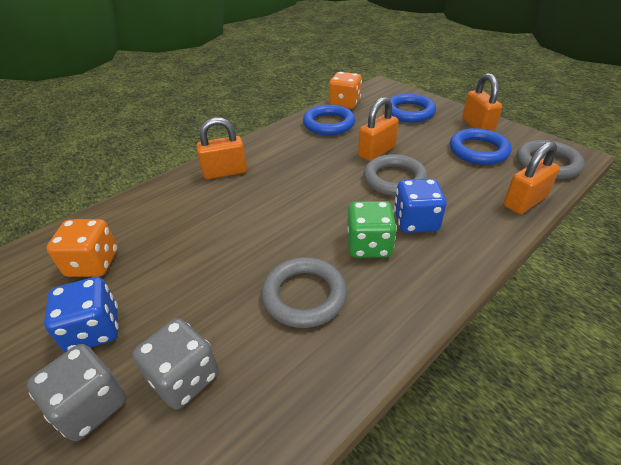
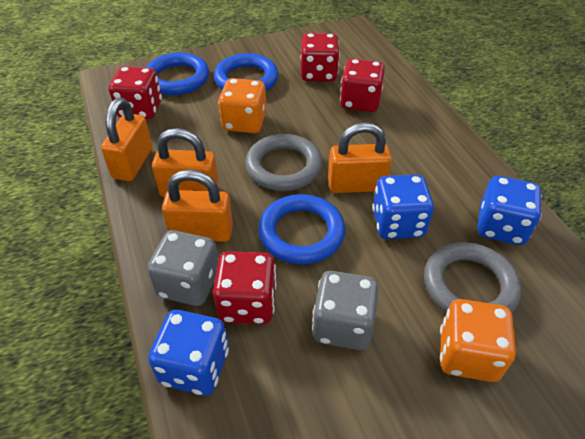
blue dice: 2 -> 3
green dice: 1 -> 0
grey ring: 3 -> 2
red dice: 0 -> 4

